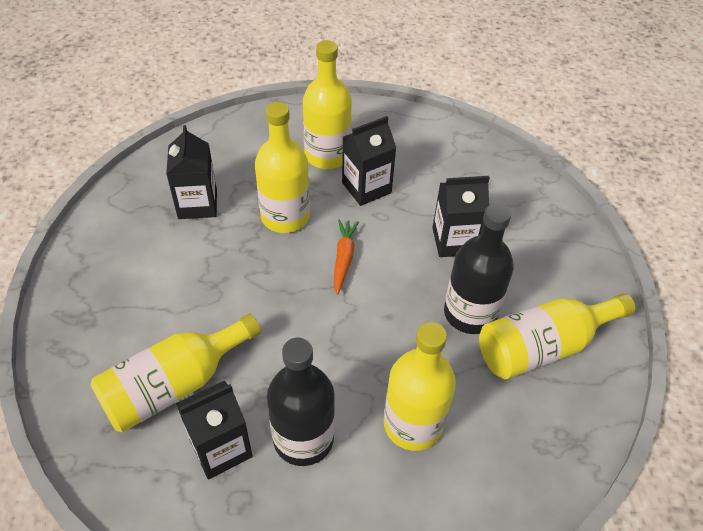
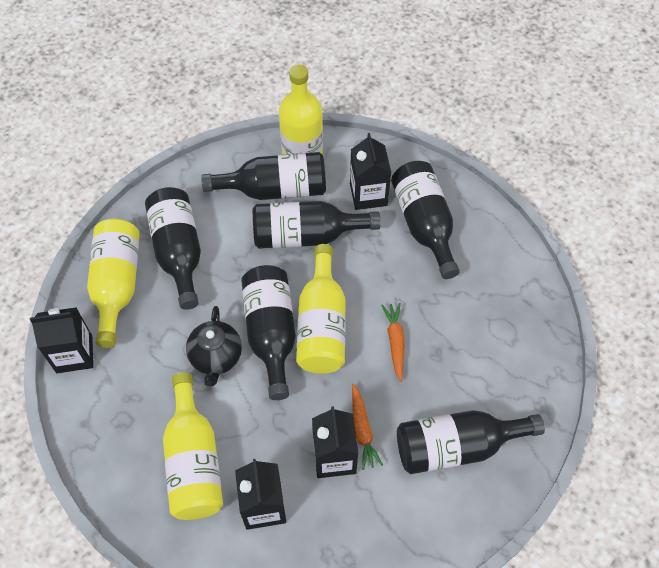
black bottle: 2 -> 6
black teapot: 0 -> 1
orange carrot: 1 -> 2
yellow bottle: 5 -> 4

